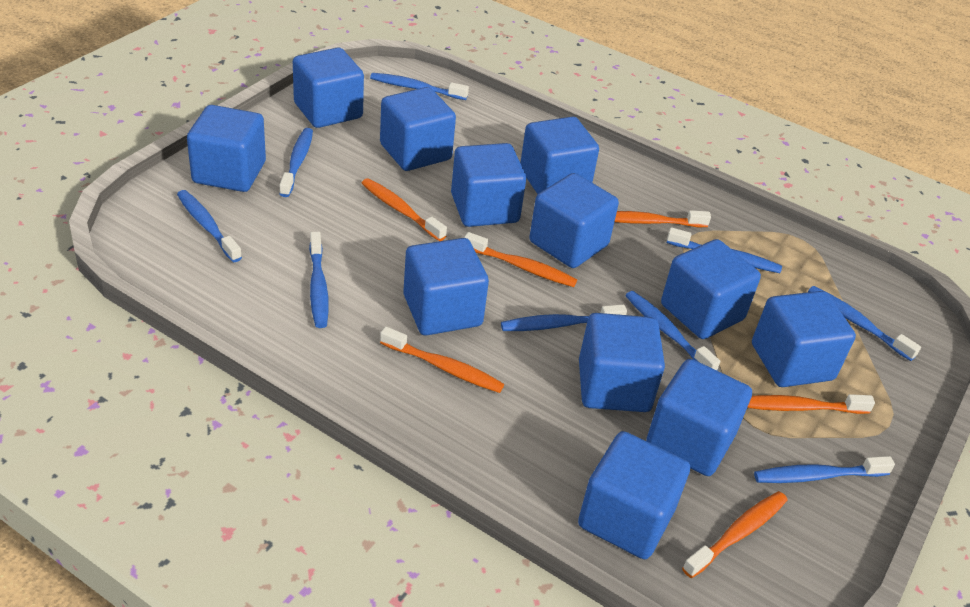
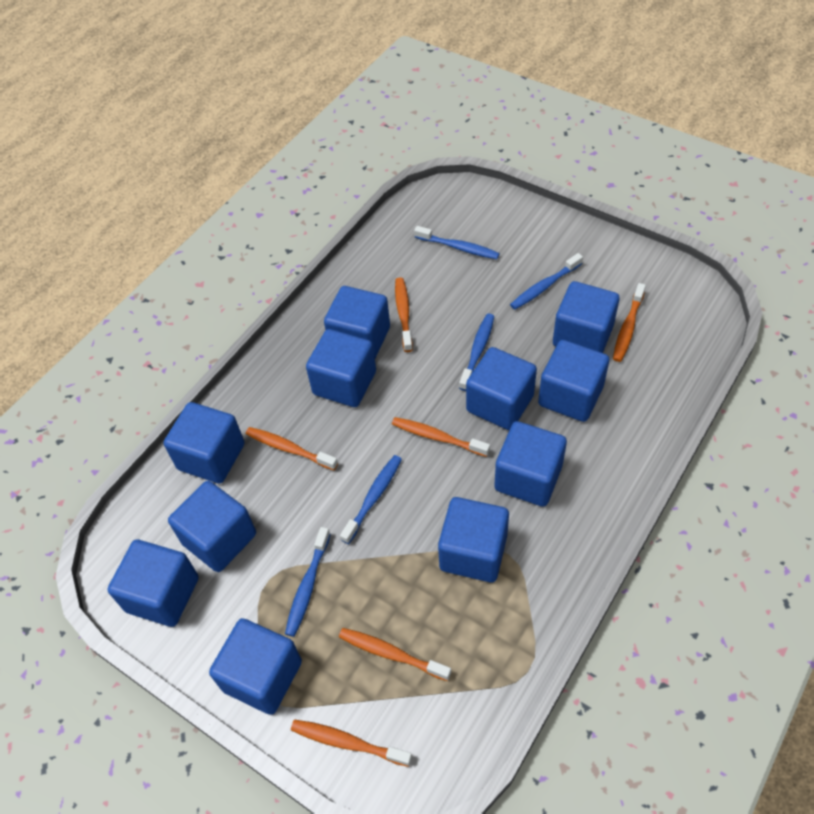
blue cube: 12 -> 11
blue toothbrush: 9 -> 5

